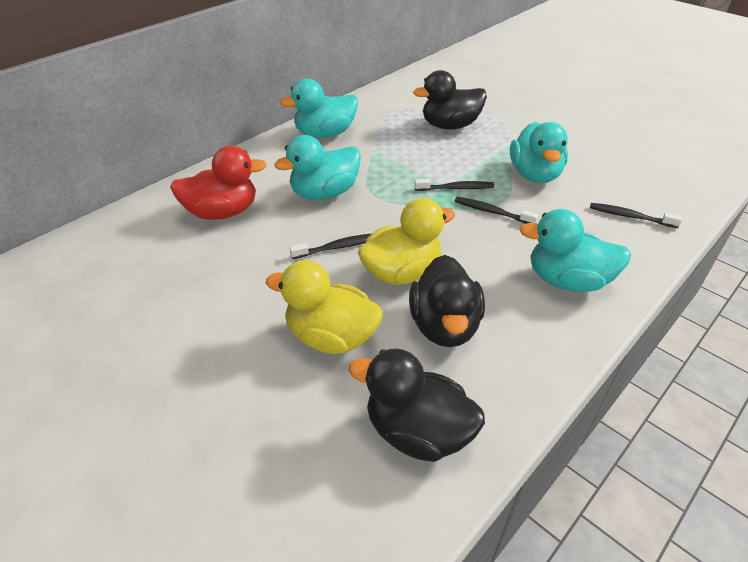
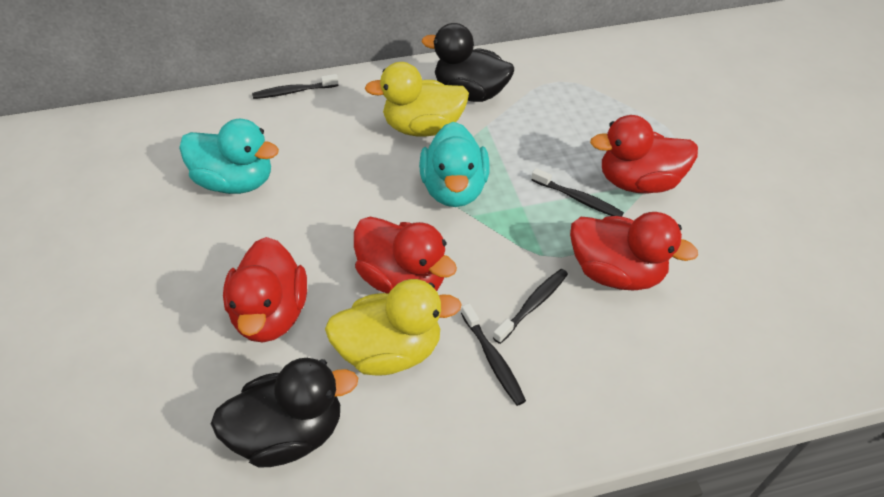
black duck: 3 -> 2
red duck: 1 -> 4
turquoise duck: 4 -> 2

